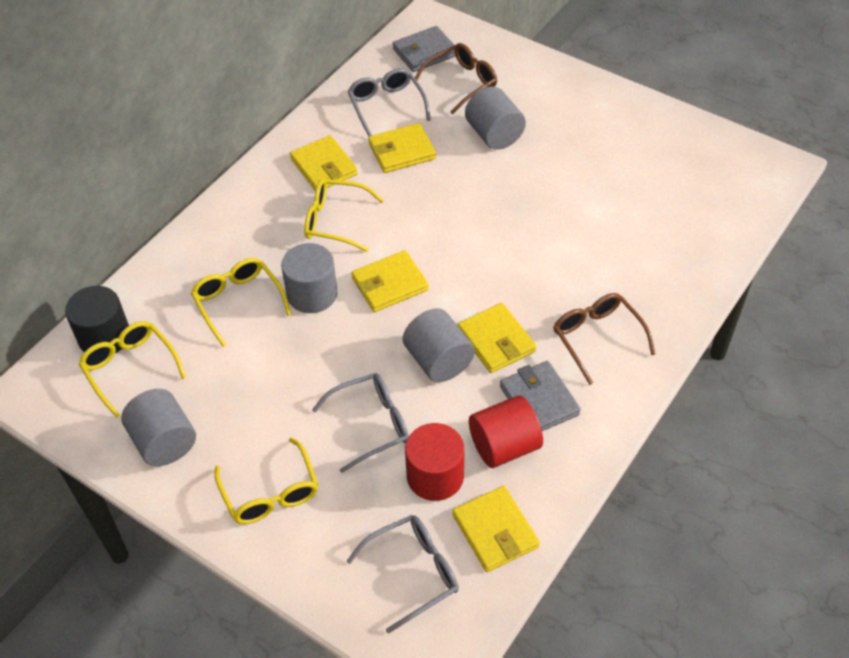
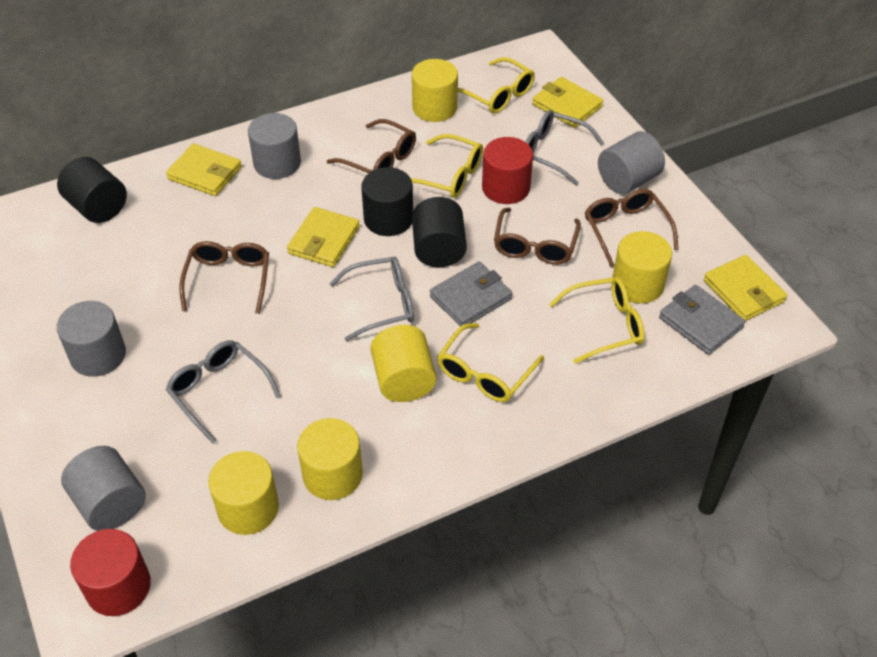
black cylinder: 1 -> 3
brown glasses: 2 -> 4
yellow cylinder: 0 -> 5
yellow wallet: 5 -> 4

